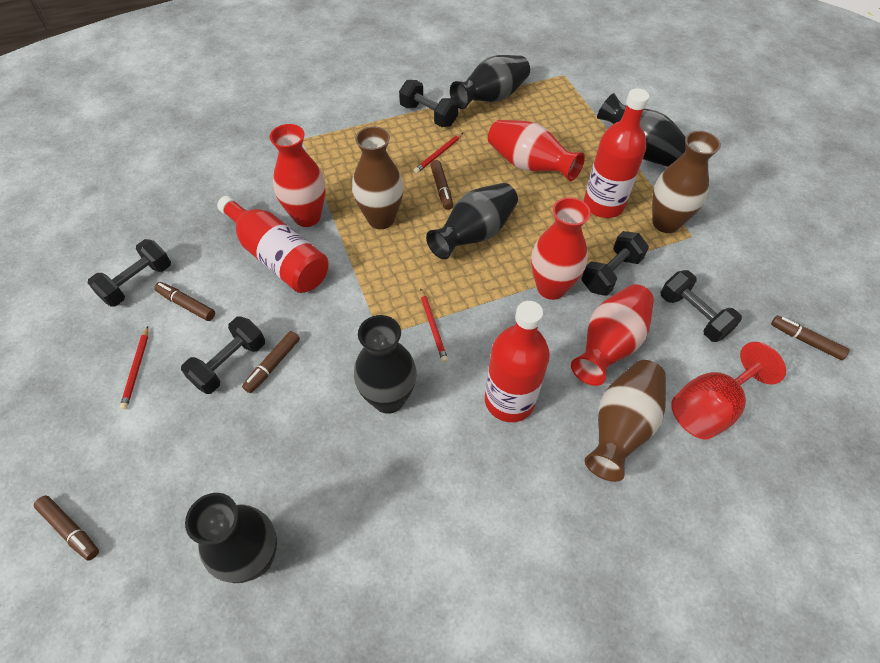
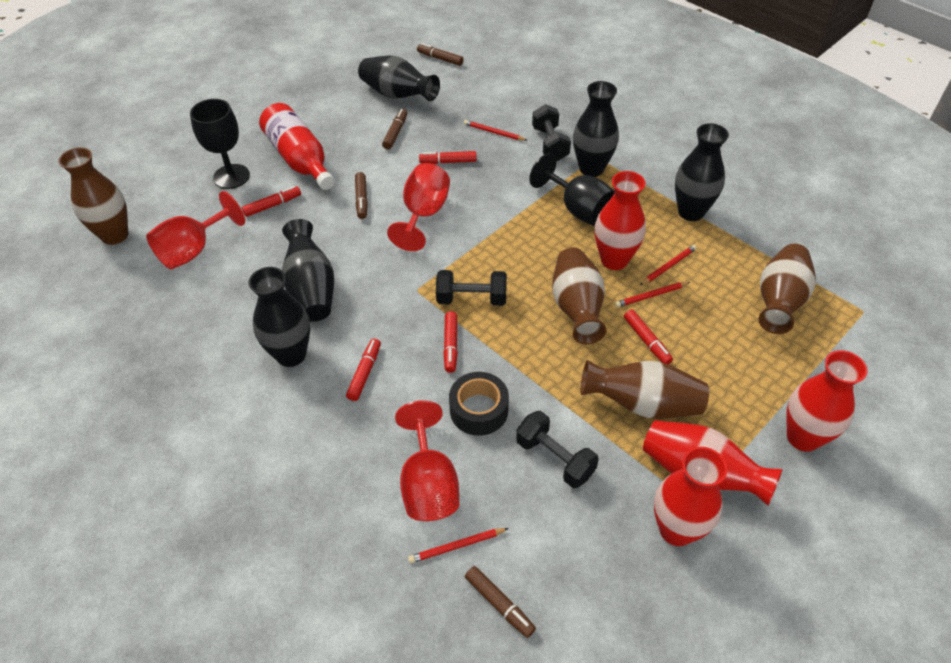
black dumbbell: 5 -> 3
black goblet: 0 -> 2
black tape: 0 -> 1
brown marker: 5 -> 4
brown vase: 3 -> 4
red bottle: 3 -> 1
red goblet: 1 -> 3
red marker: 0 -> 5
red pencil: 3 -> 4

